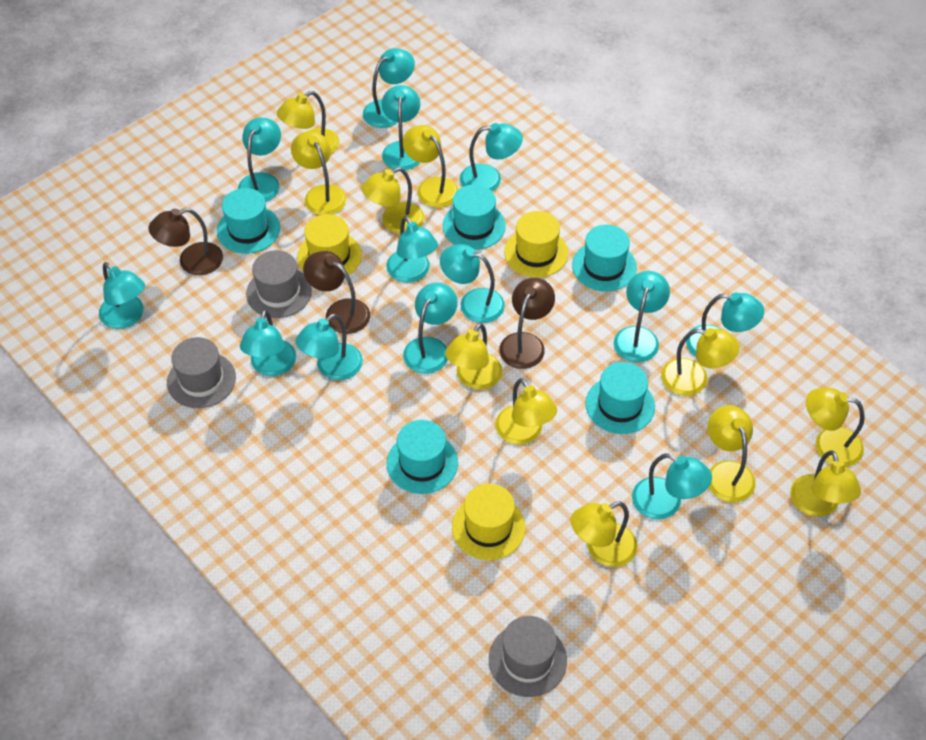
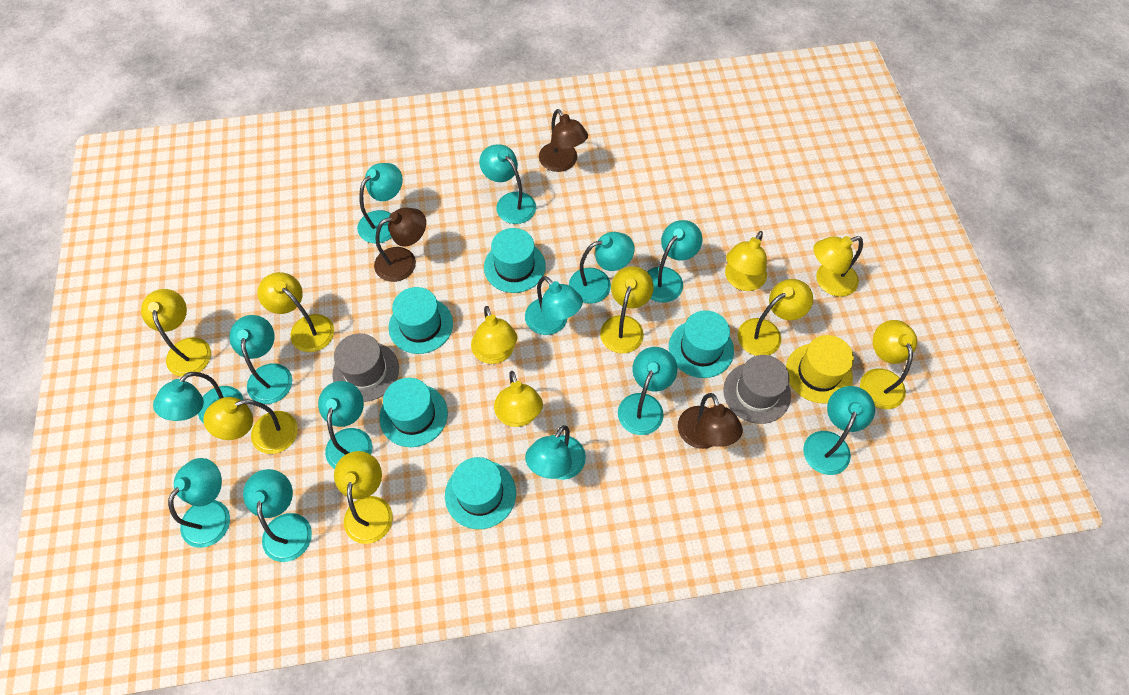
grey hat: 3 -> 2
yellow hat: 3 -> 1

